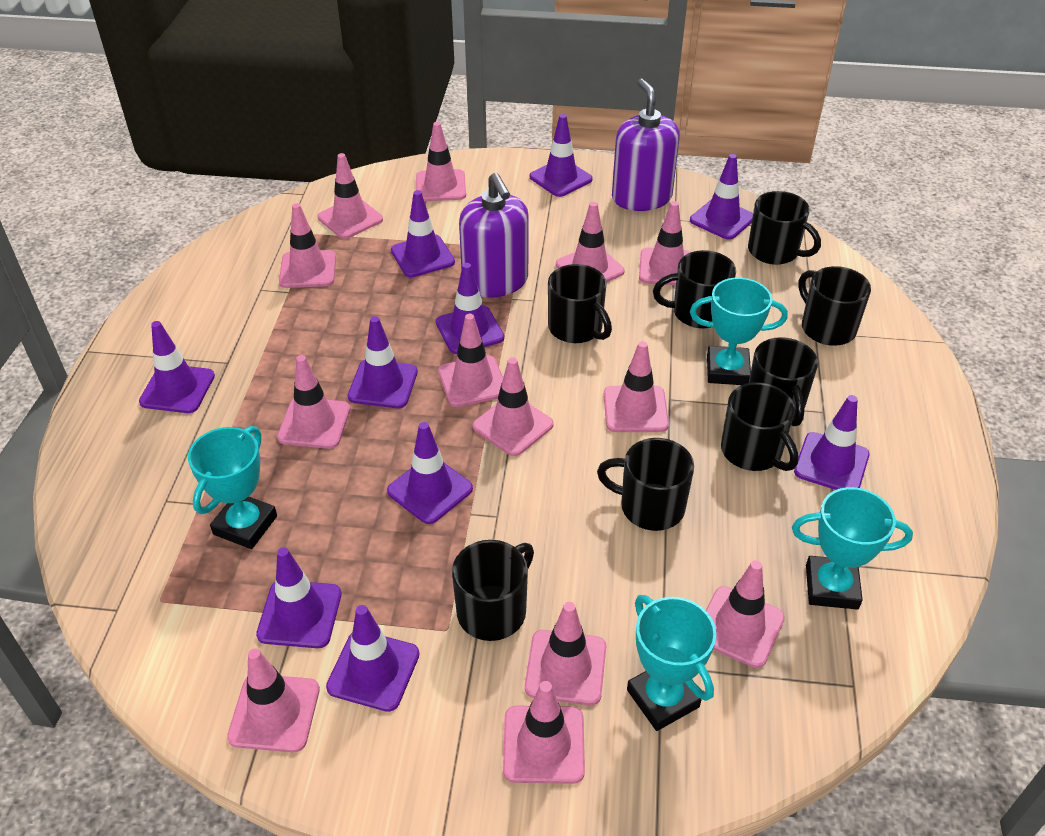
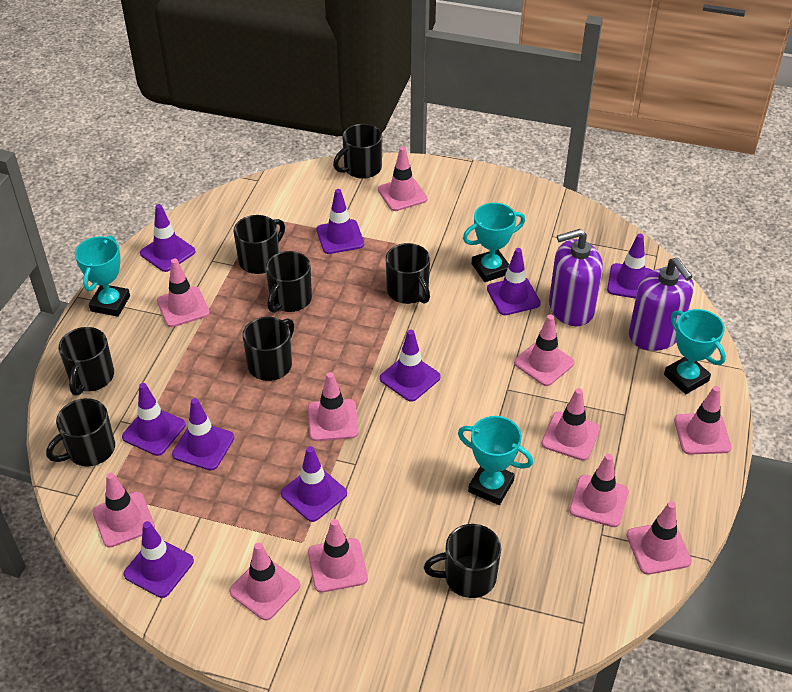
pink traffic cone: 13 -> 11
purple traffic cone: 10 -> 9

